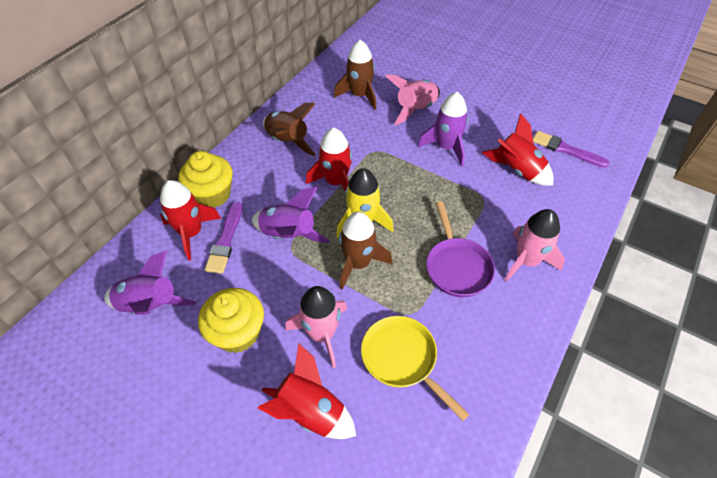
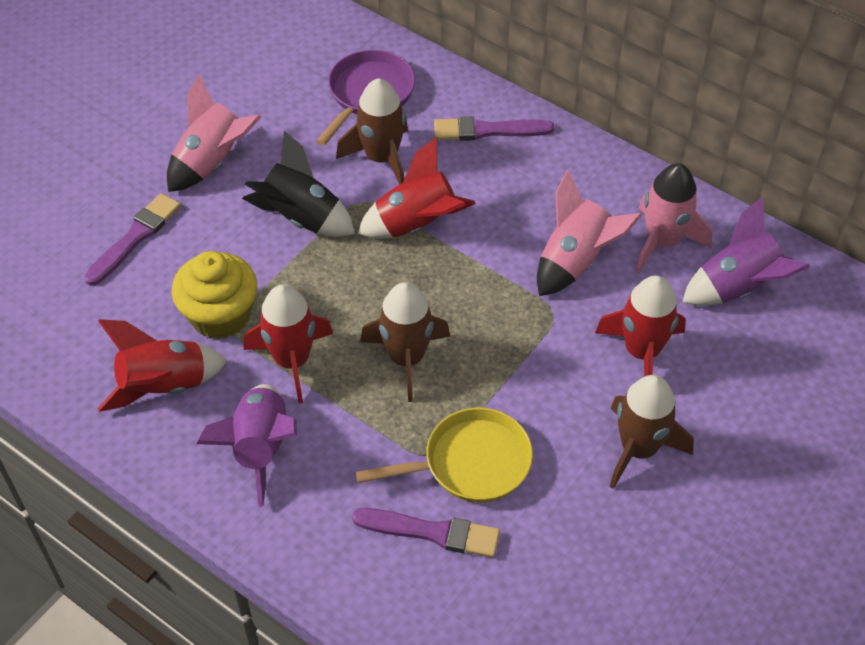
black rocket: 0 -> 1
purple brush: 2 -> 3
purple rocket: 3 -> 2
yellow cupcake: 2 -> 1
yellow rocket: 1 -> 0

